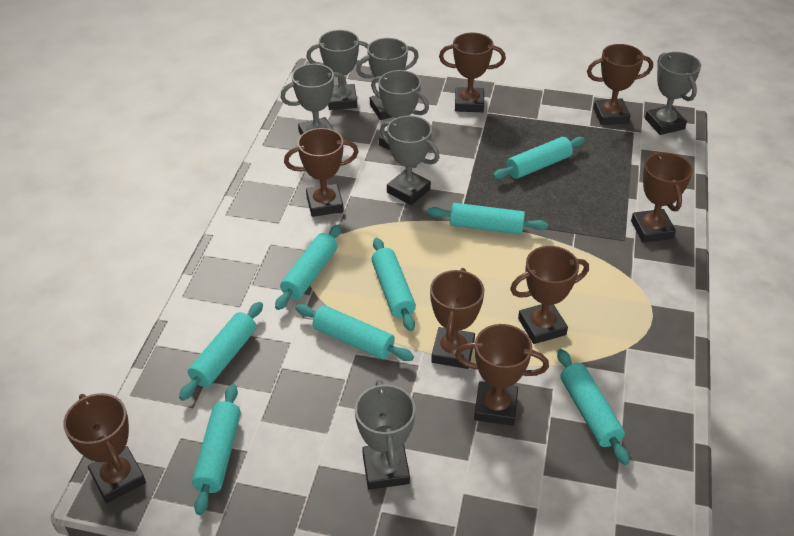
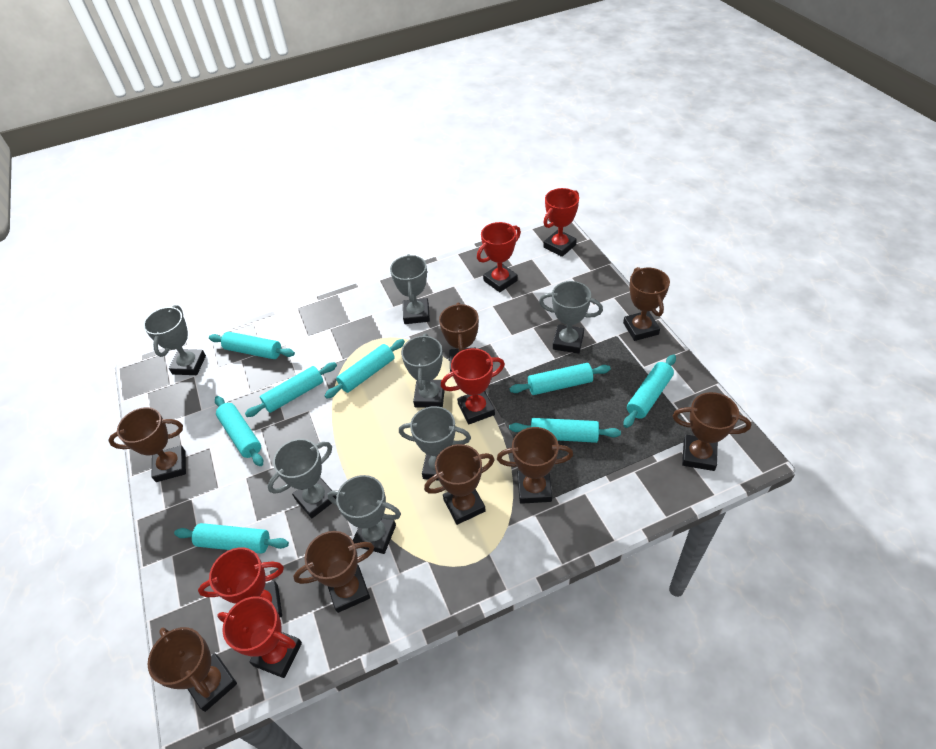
red trophy: 0 -> 5

